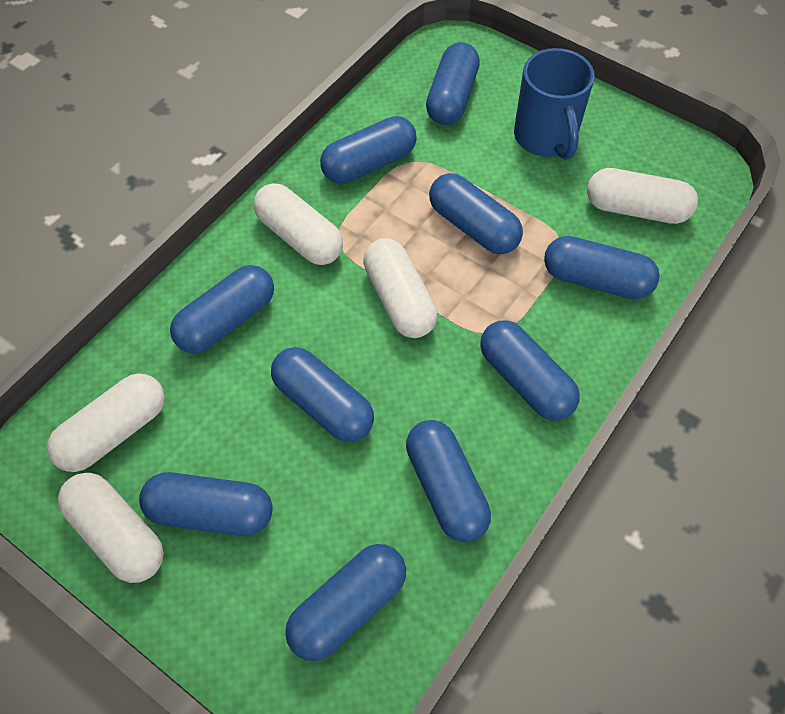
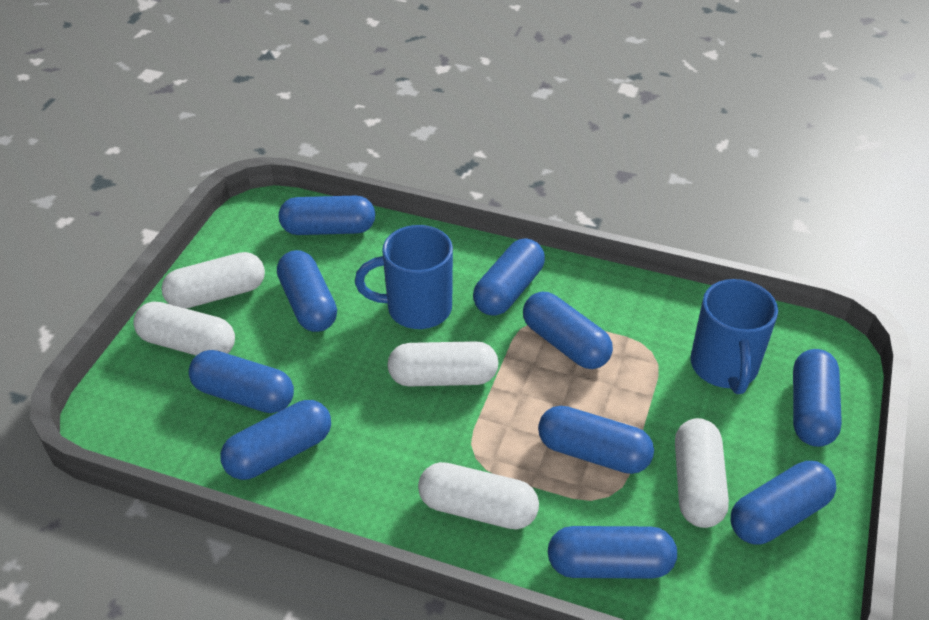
blue mug: 1 -> 2

